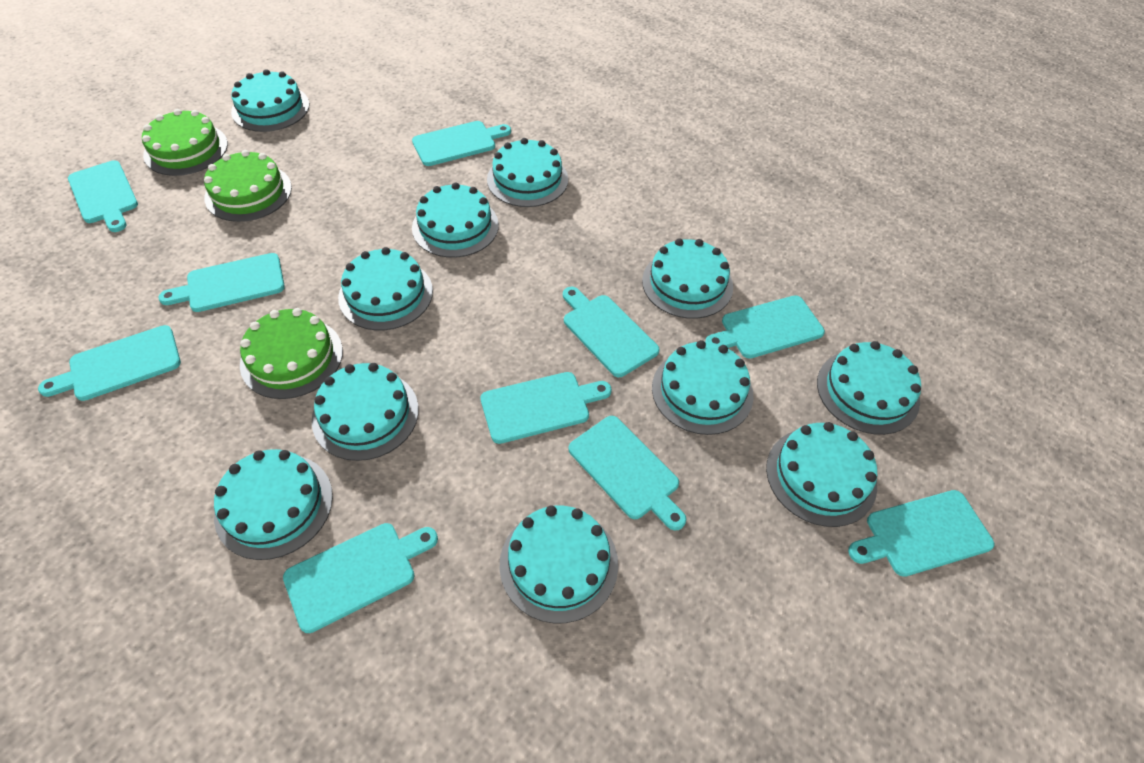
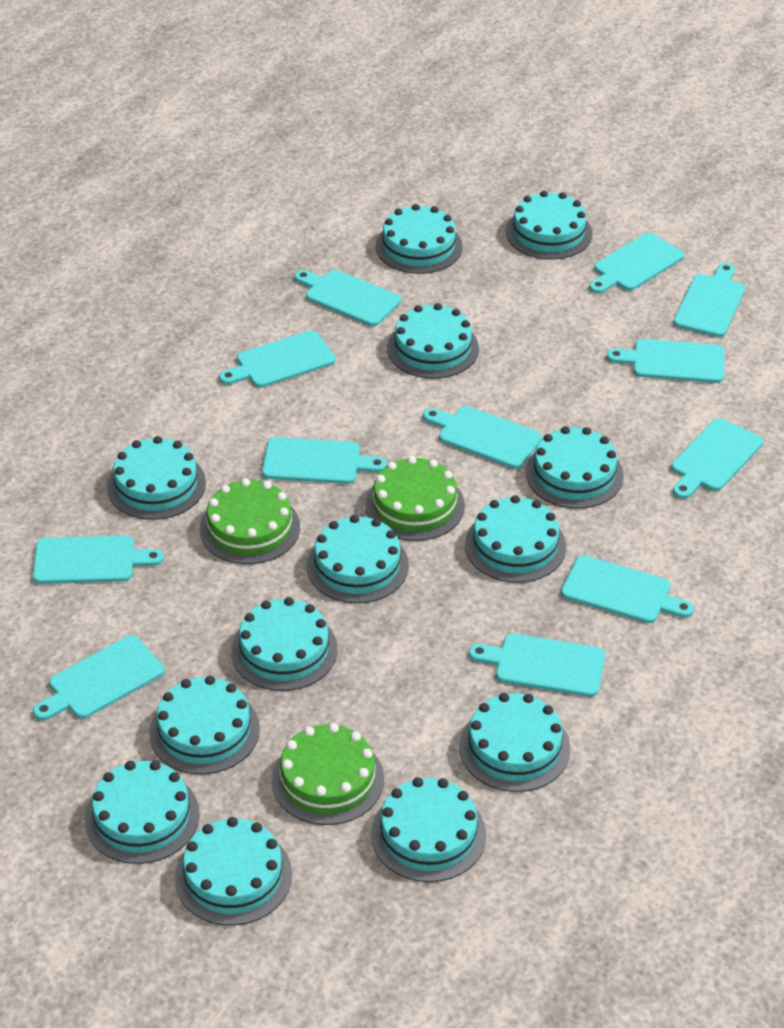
turquoise cake: 11 -> 13
turquoise cutting board: 10 -> 12

